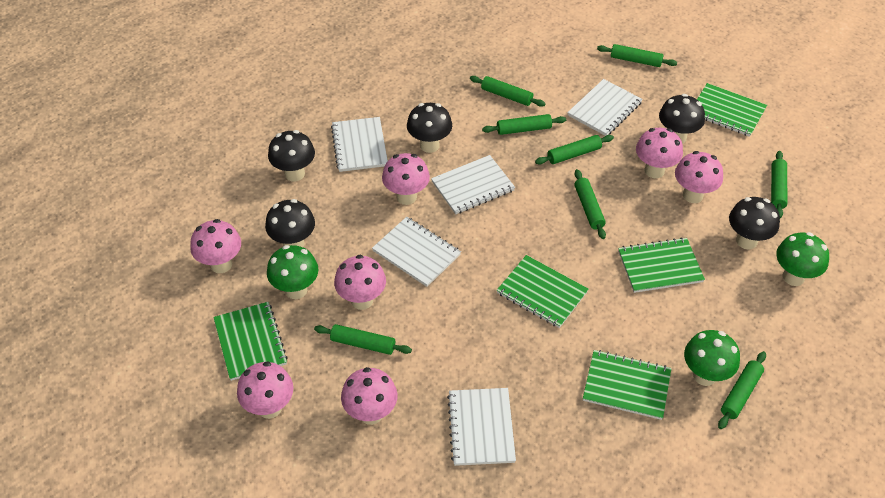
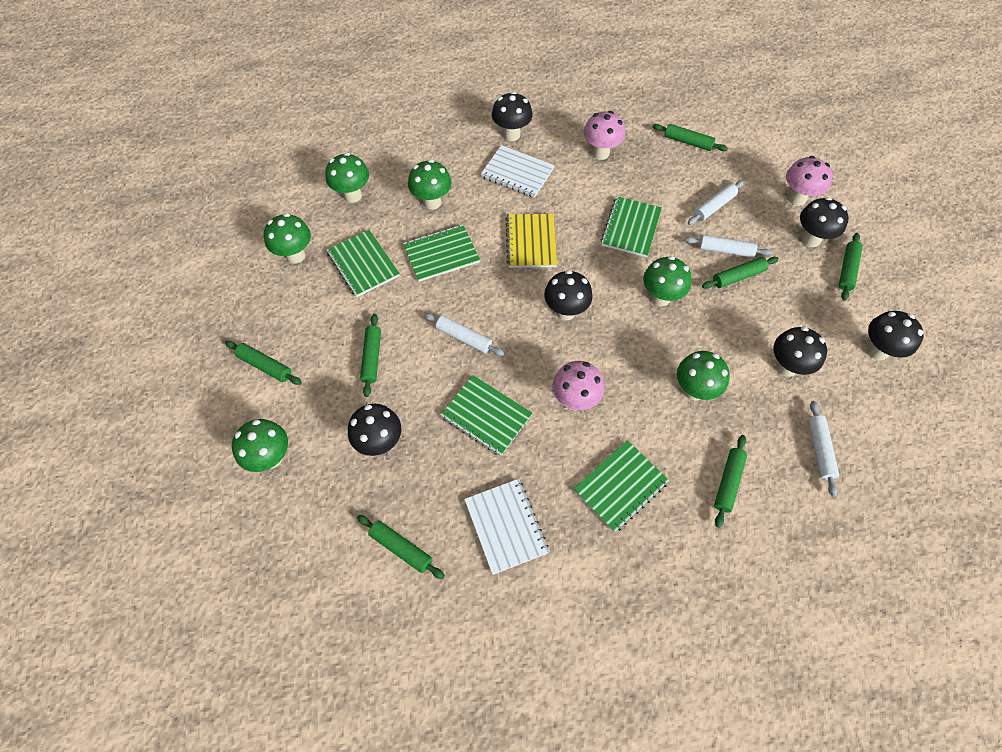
black mushroom: 5 -> 6
green mushroom: 3 -> 6
green rolling pin: 8 -> 7
pink mushroom: 7 -> 3
white notebook: 5 -> 2
white rolling pin: 0 -> 4
yellow notebook: 0 -> 1

